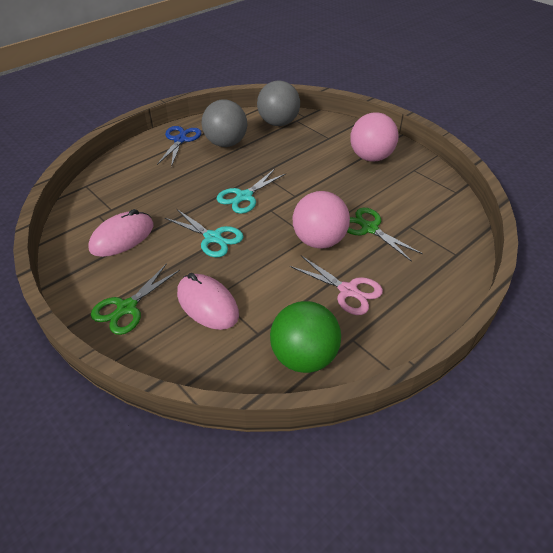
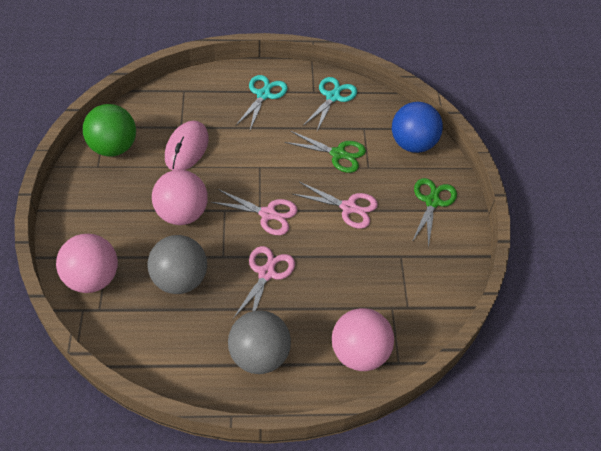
blue ball: 0 -> 1
blue scissors: 1 -> 0
pink ball: 2 -> 3
pink mouse: 2 -> 1
pink scissors: 1 -> 3

